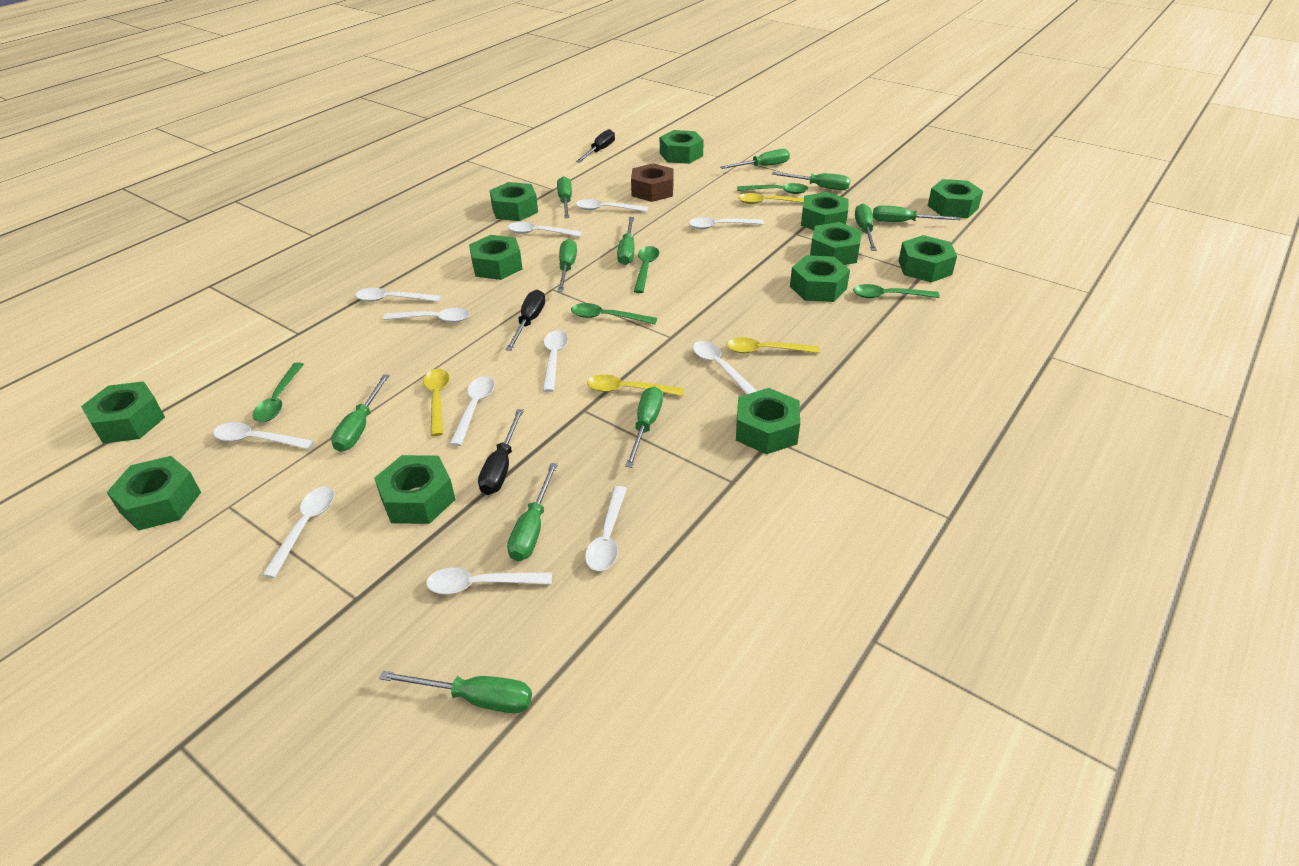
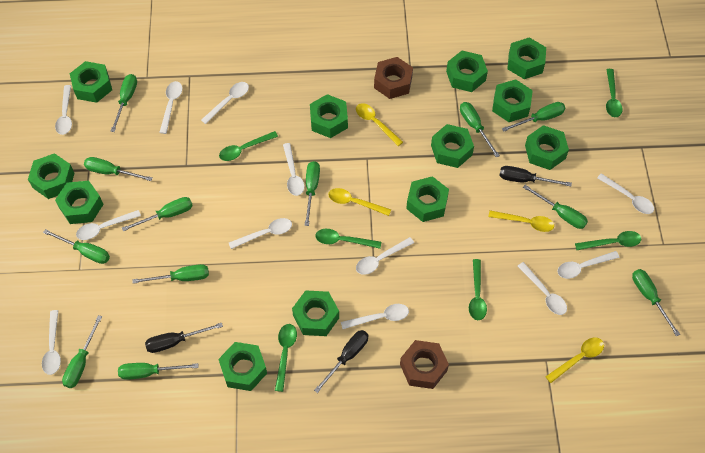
brown nut: 1 -> 2
green screwdriver: 11 -> 12
green spoon: 5 -> 6

